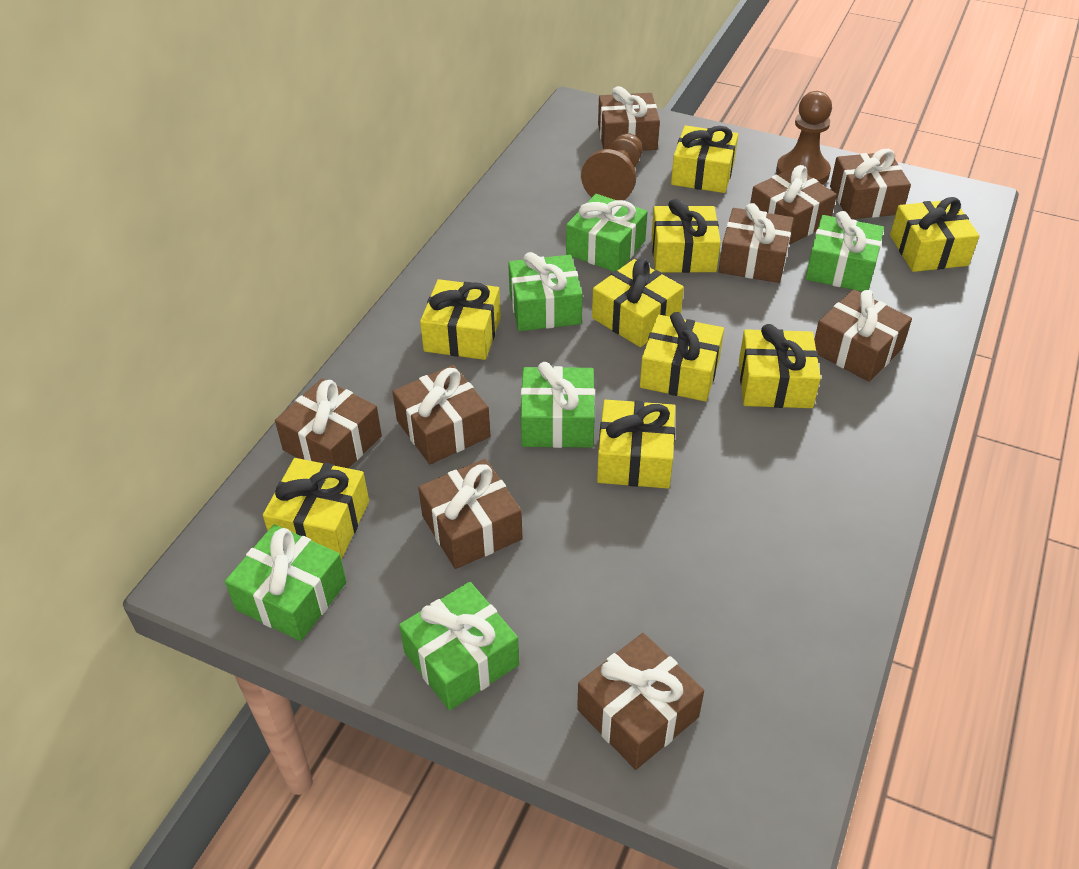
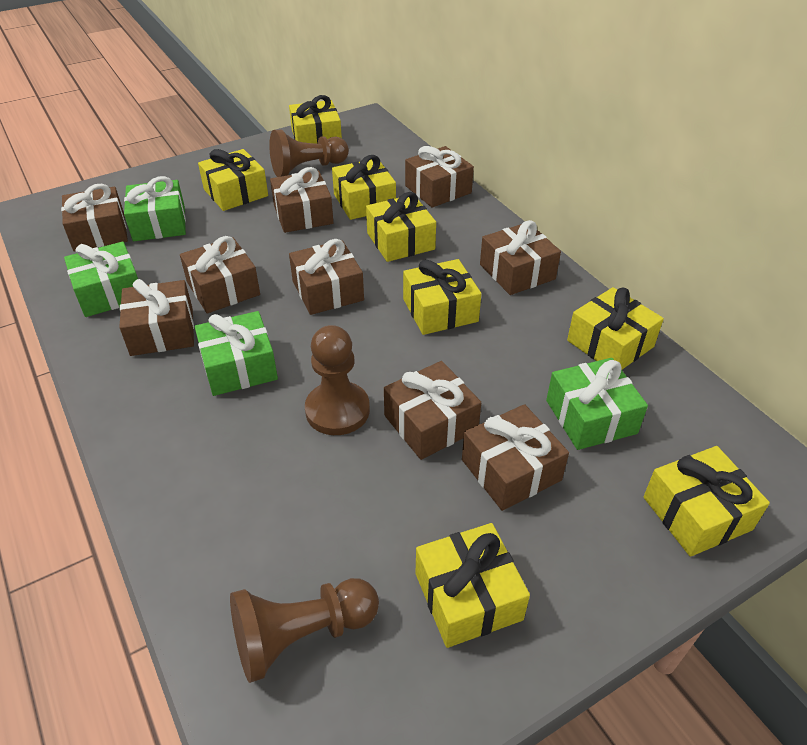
brown pawn: 2 -> 3
green gift: 6 -> 4
yellow gift: 9 -> 8

